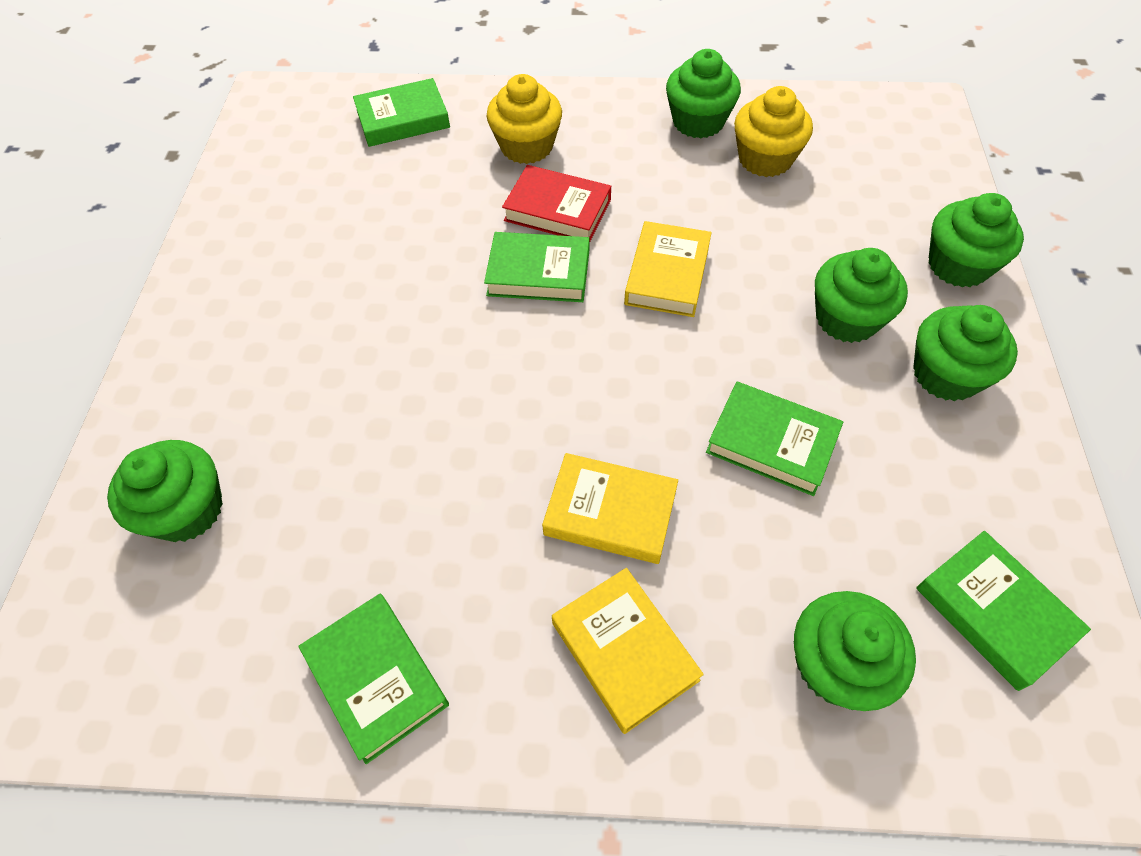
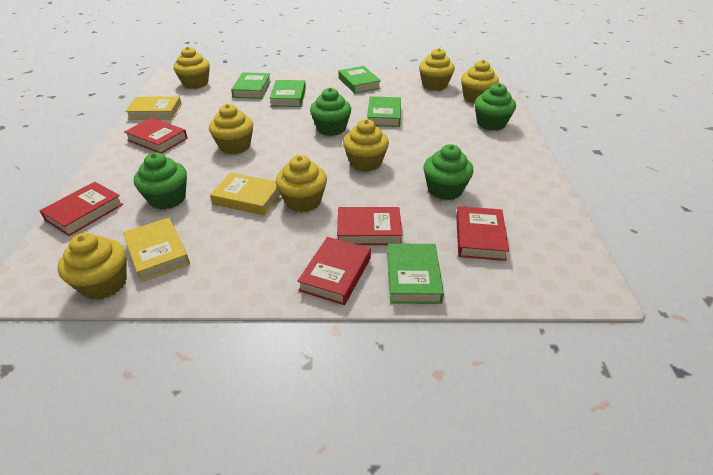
green cupcake: 6 -> 4
red book: 1 -> 5
yellow cupcake: 2 -> 7

